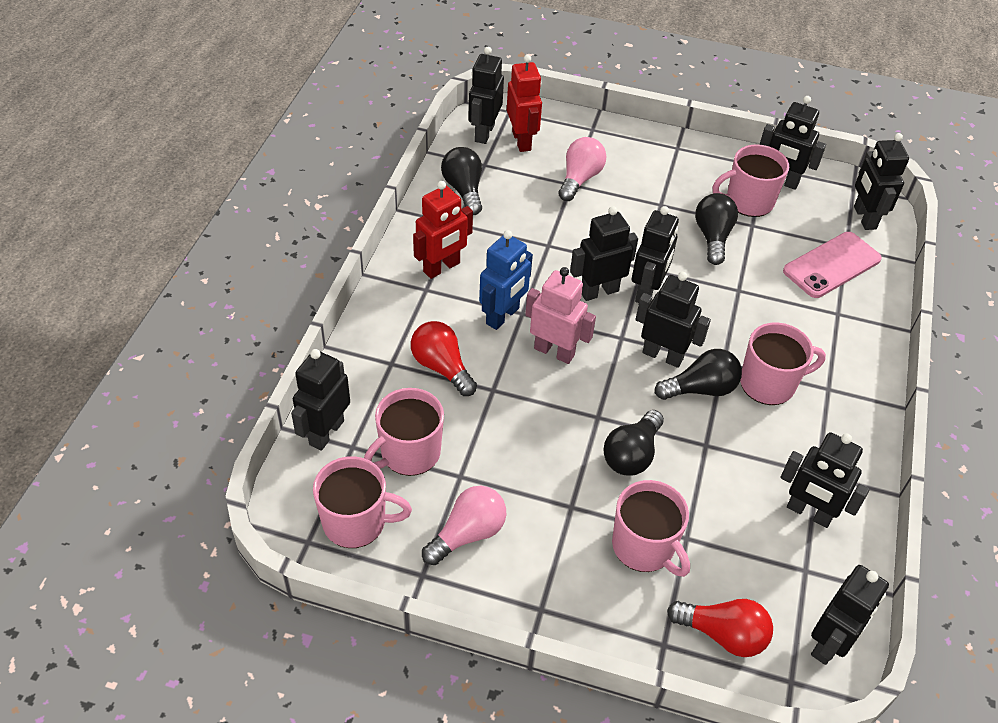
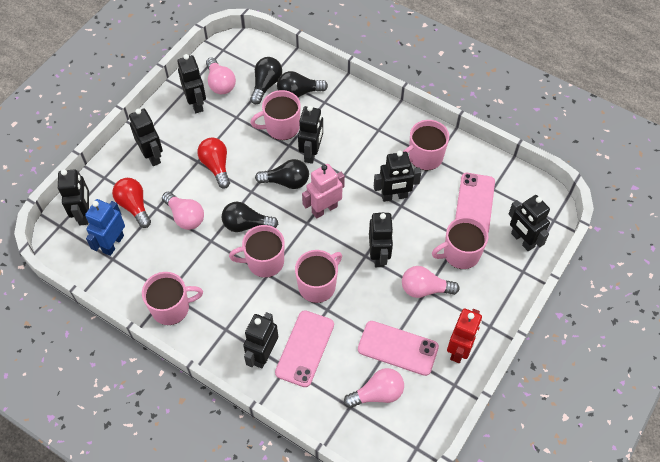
black robot: 9 -> 8
pink light bulb: 2 -> 4
pink mug: 5 -> 6
pink phone: 1 -> 3
red robot: 2 -> 1

